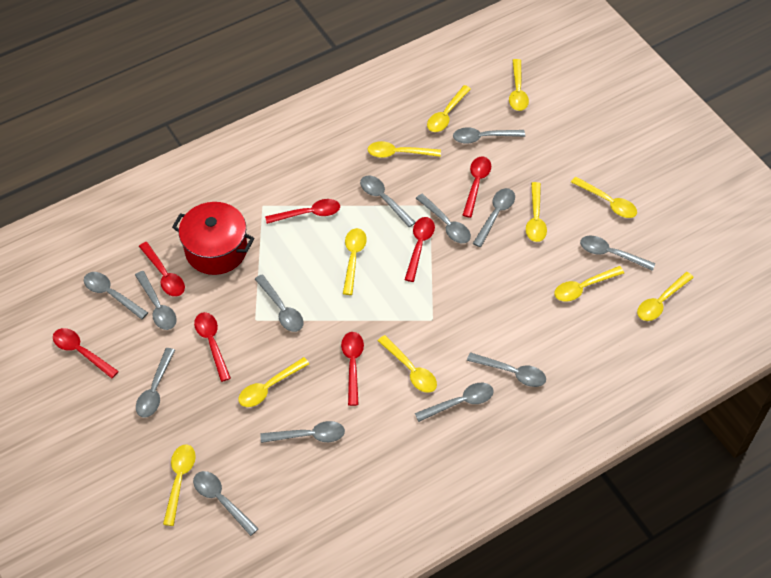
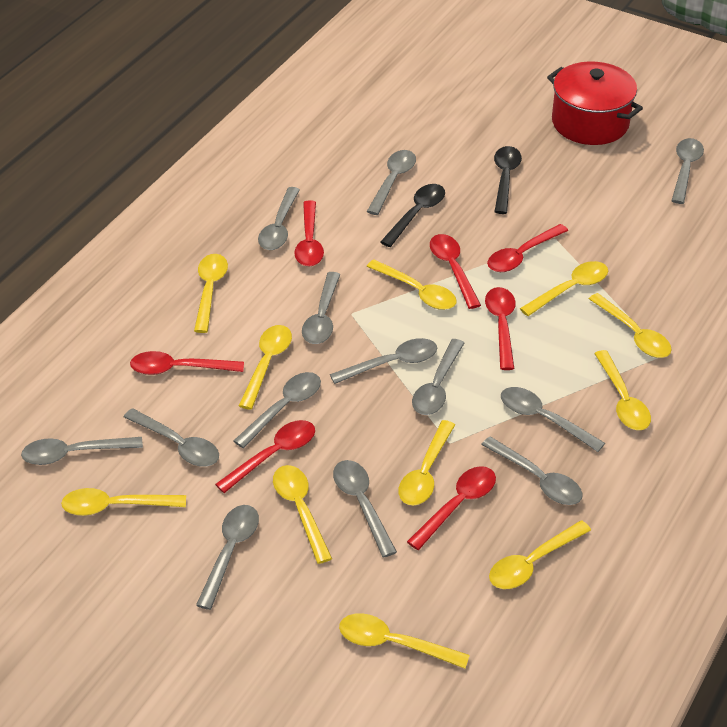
black spoon: 0 -> 2

